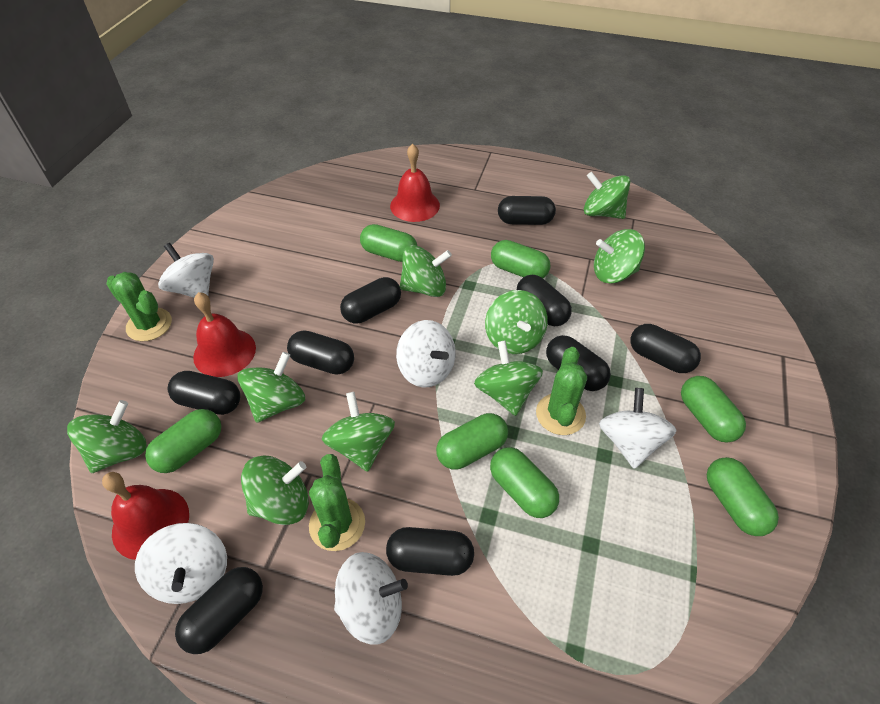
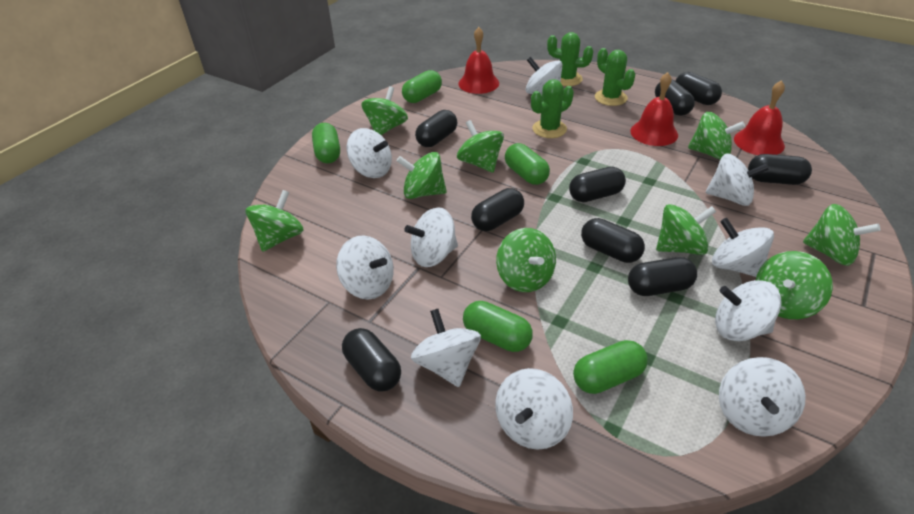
green capsule: 7 -> 5
white spinning top: 5 -> 10

